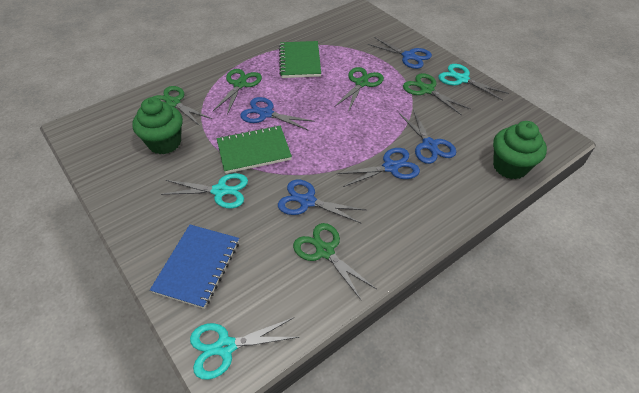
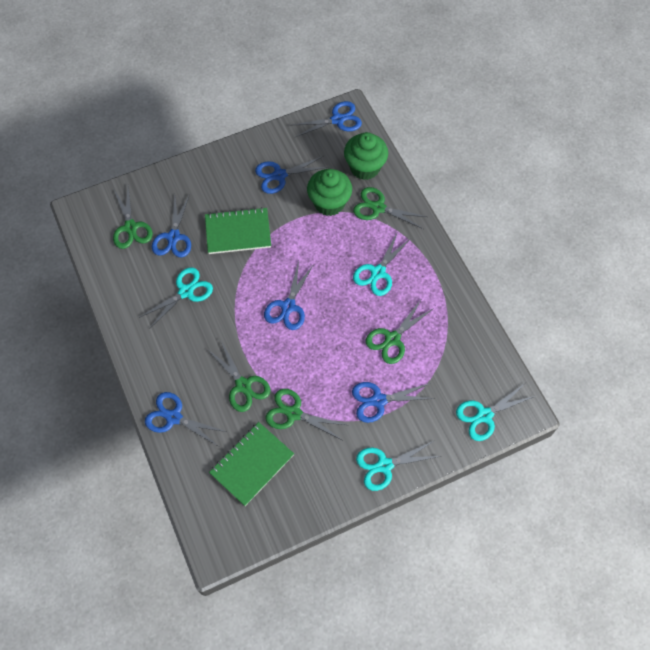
blue notebook: 1 -> 0
blue scissors: 5 -> 6
turquoise scissors: 3 -> 4

